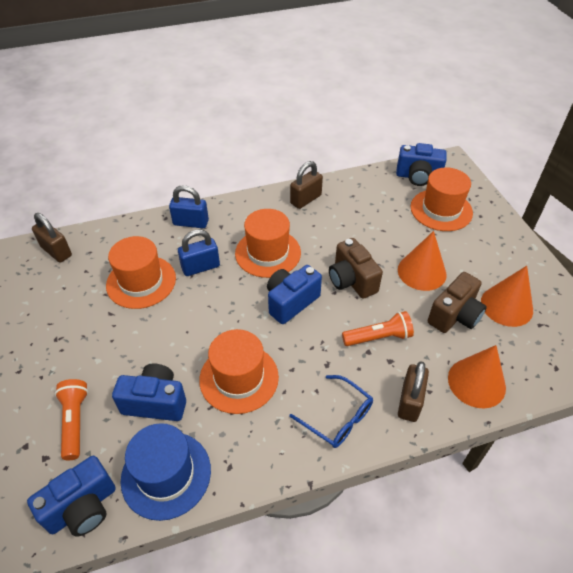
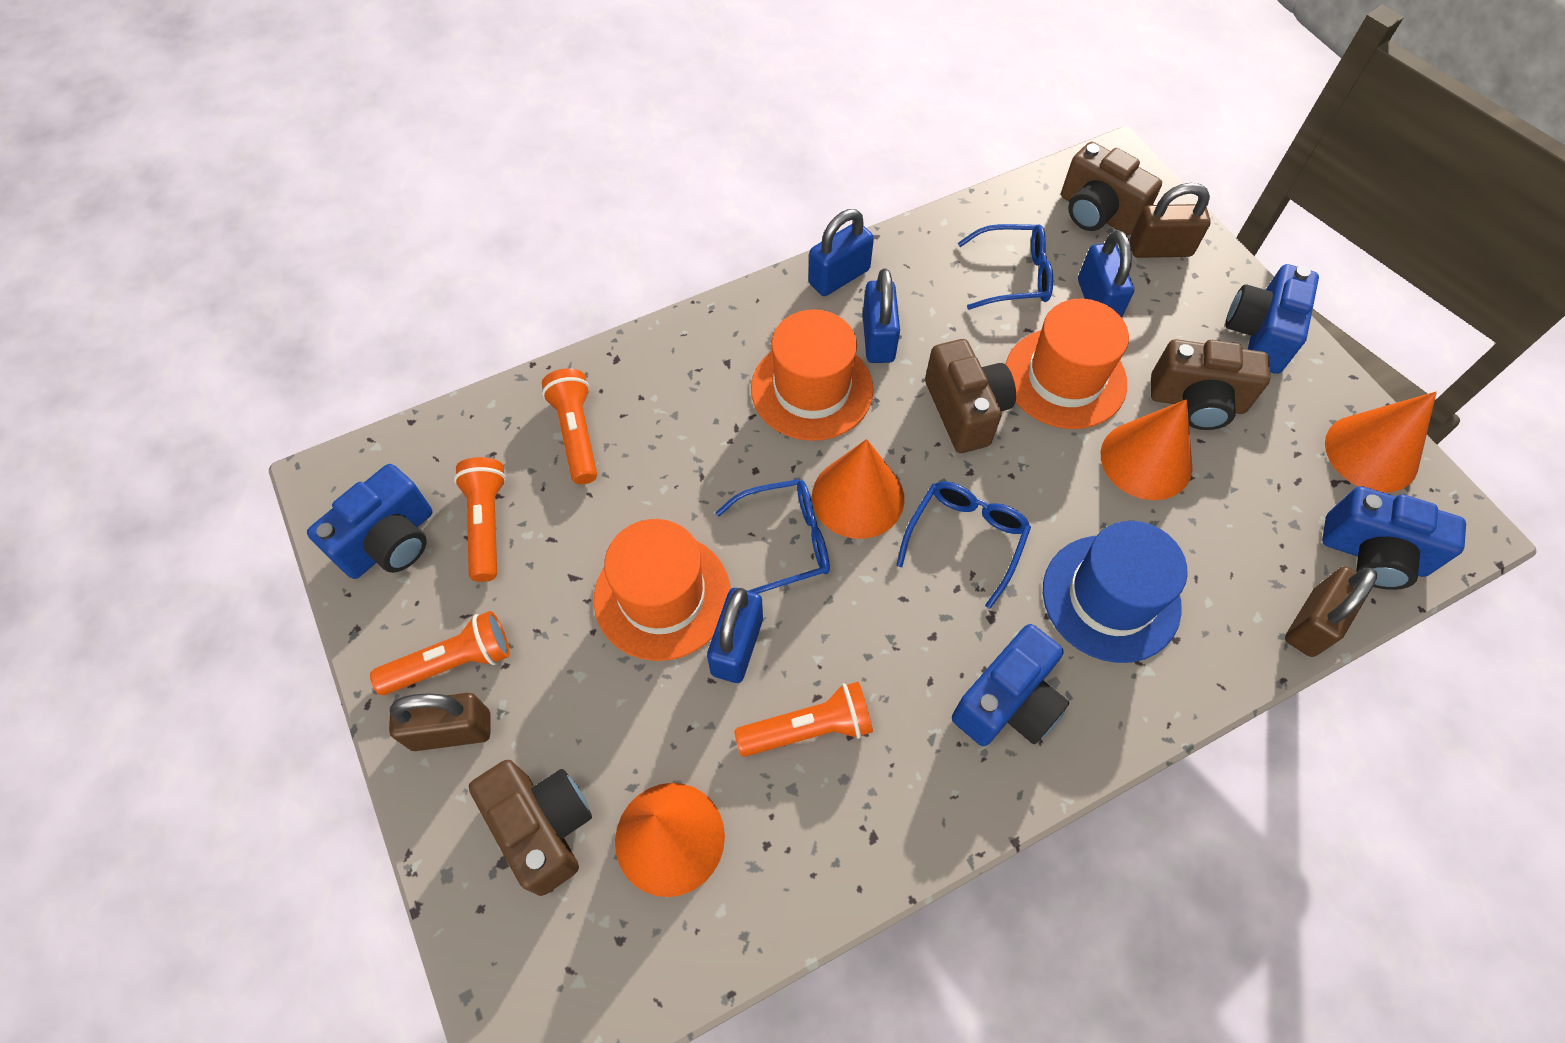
blue glasses: 1 -> 3
blue padlock: 2 -> 4
brown camera: 2 -> 4
orange cone: 3 -> 4
orange flashlight: 2 -> 4
orange hat: 4 -> 3

